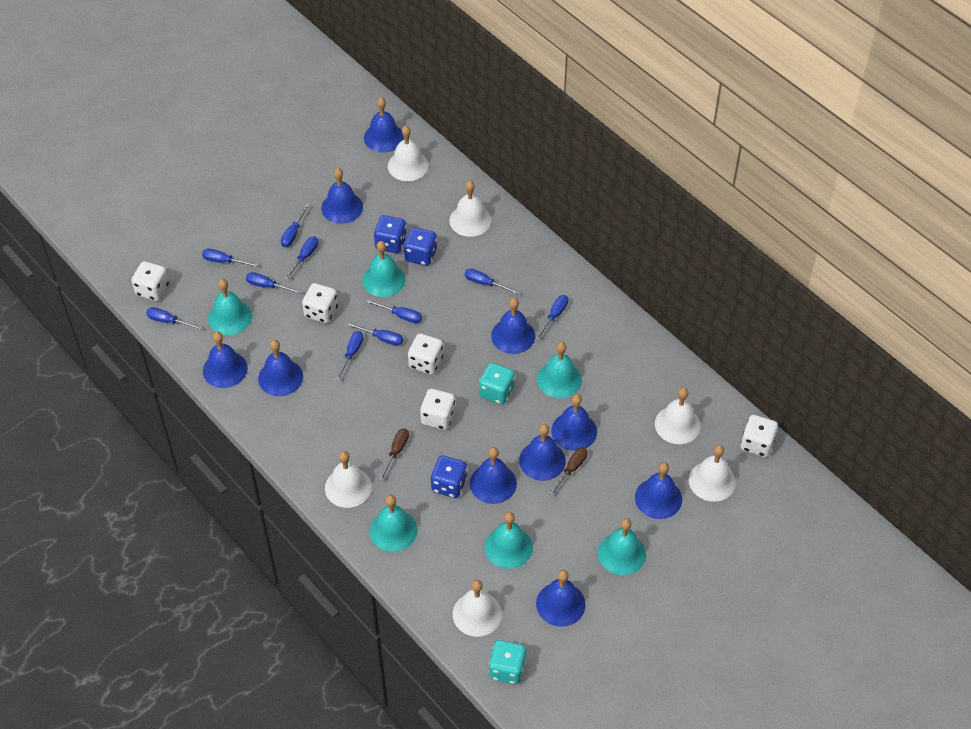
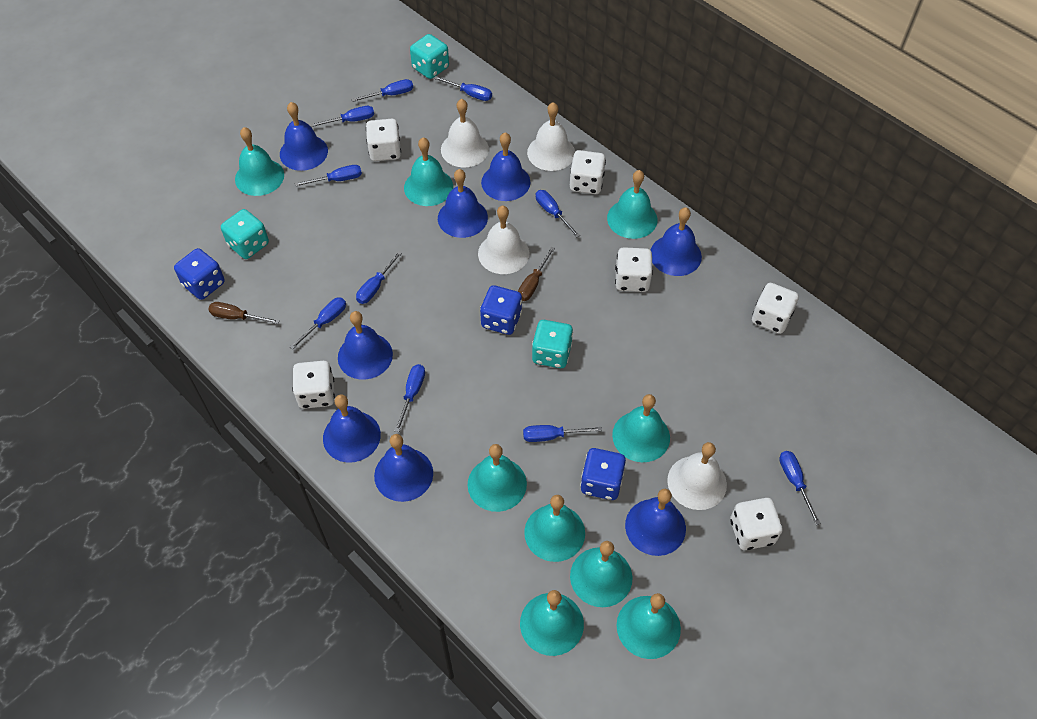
blue bell: 10 -> 8
turquoise bell: 6 -> 9
turquoise dice: 2 -> 3
white bell: 6 -> 4
white dice: 5 -> 6

